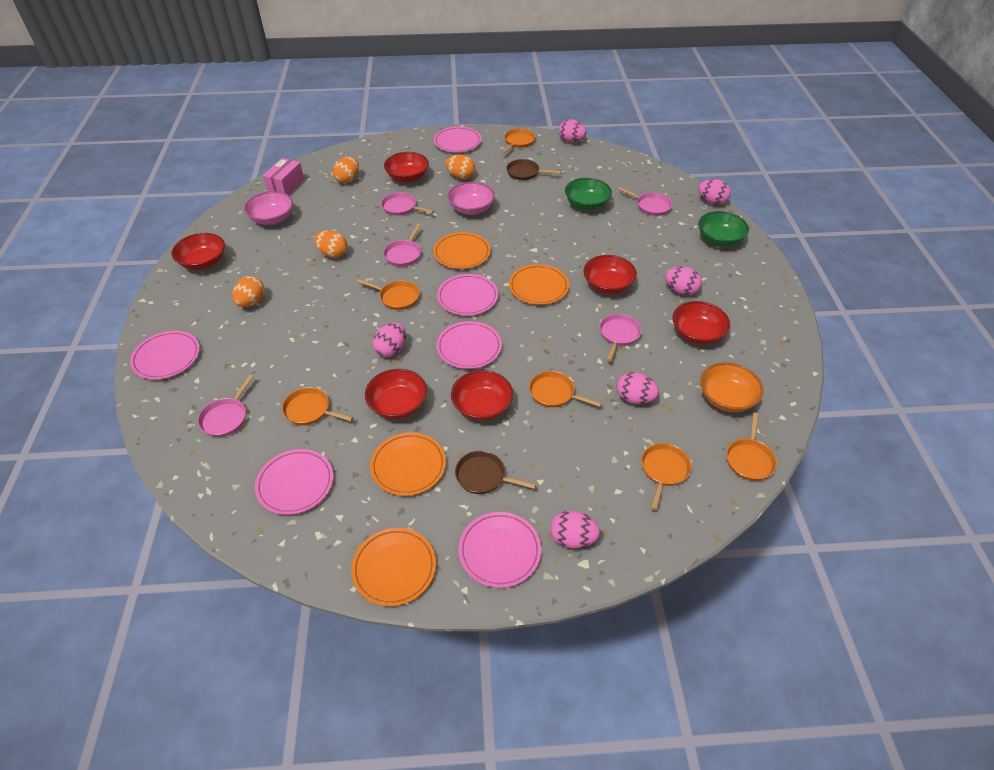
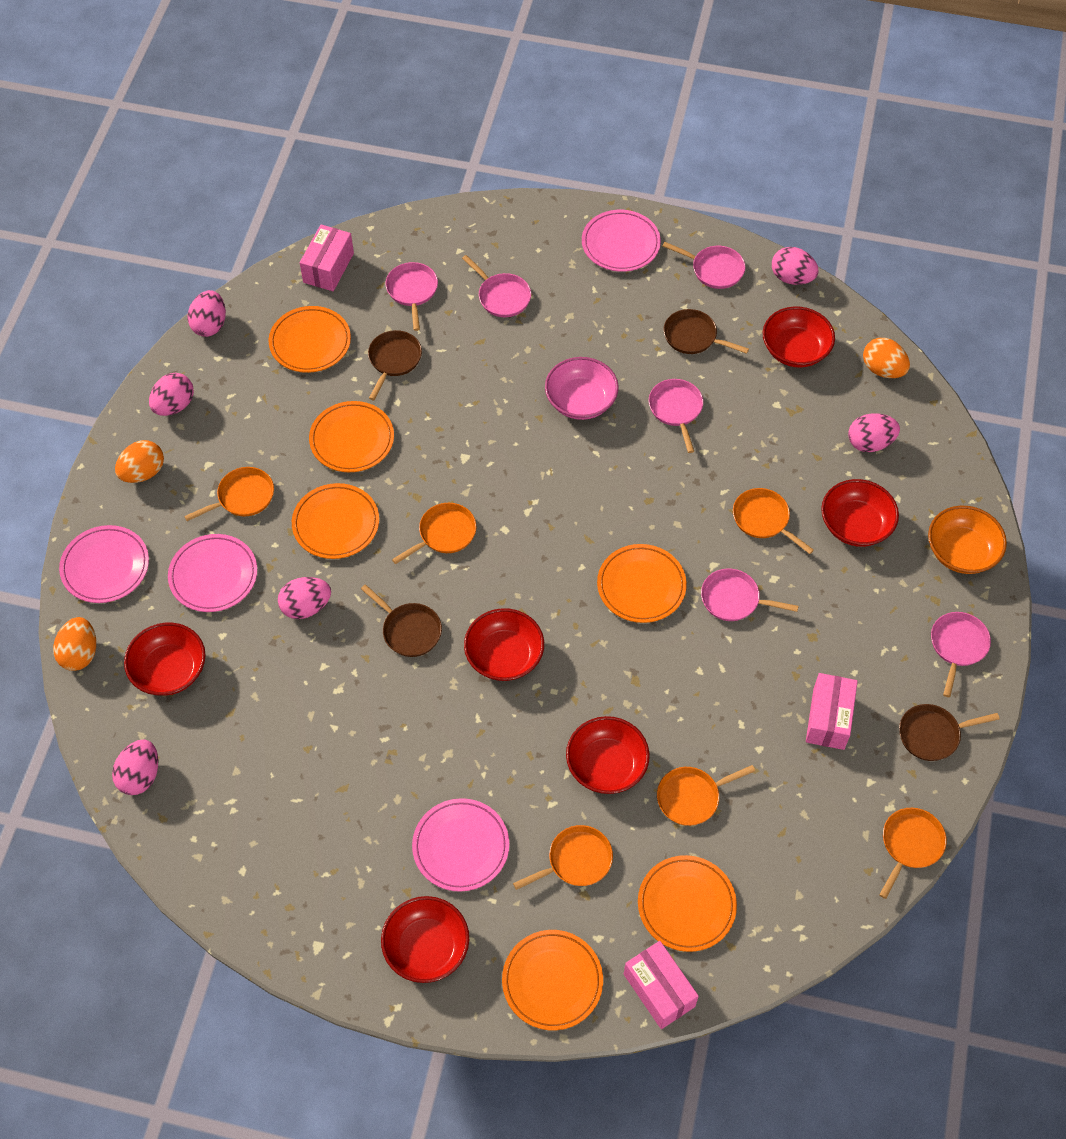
brown pan: 2 -> 4
green bowl: 2 -> 0
orange egg: 4 -> 3
orange plate: 4 -> 6
pink bowl: 2 -> 1
pink box: 1 -> 3
pink pan: 5 -> 6
pink plate: 6 -> 4

